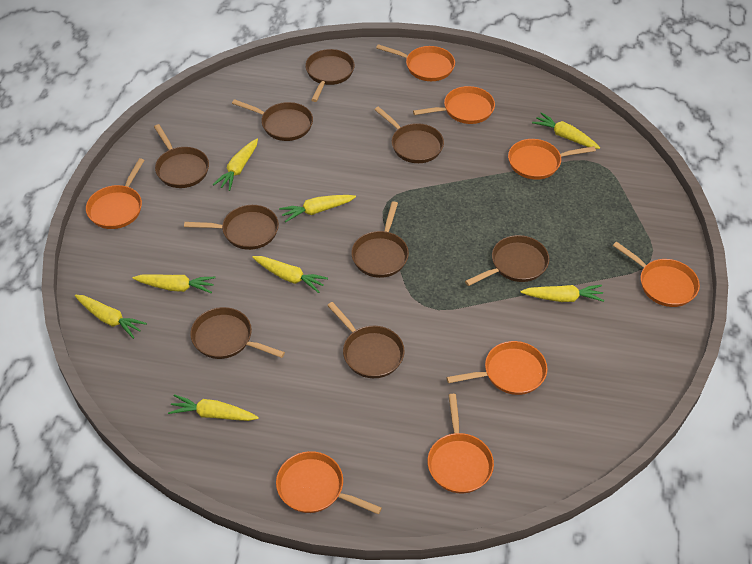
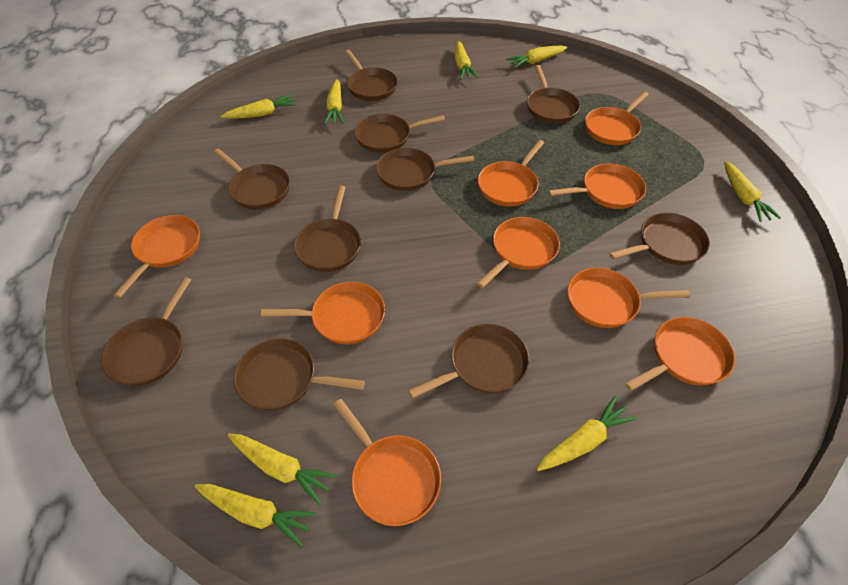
brown pan: 9 -> 10
orange pan: 8 -> 9

